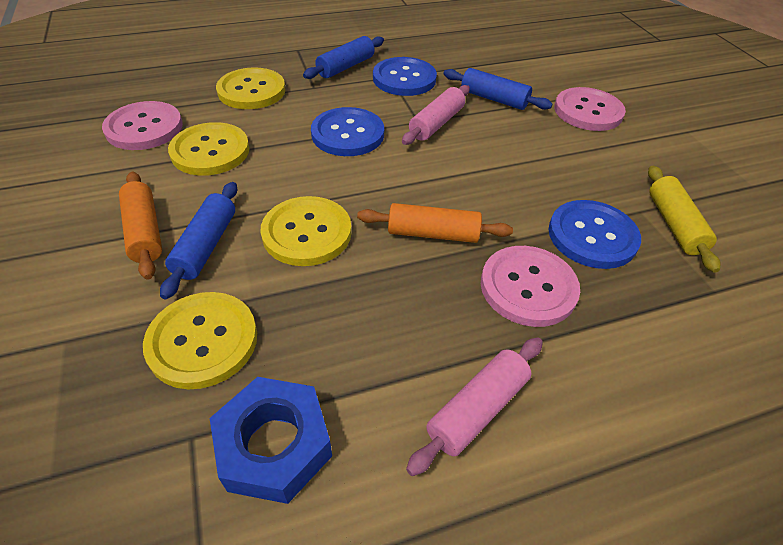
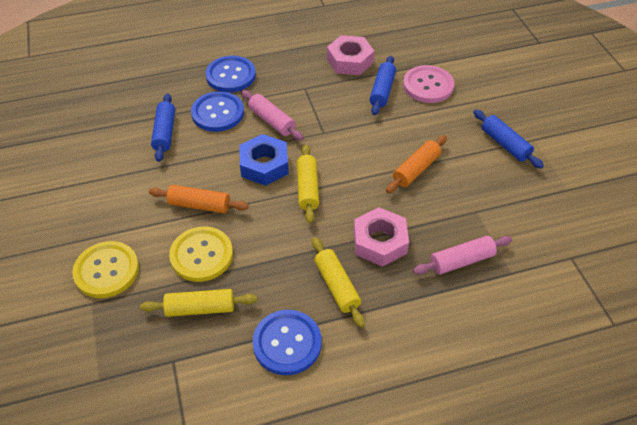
pink button: 3 -> 1
pink nut: 0 -> 2
yellow button: 4 -> 2
yellow rolling pin: 1 -> 3

